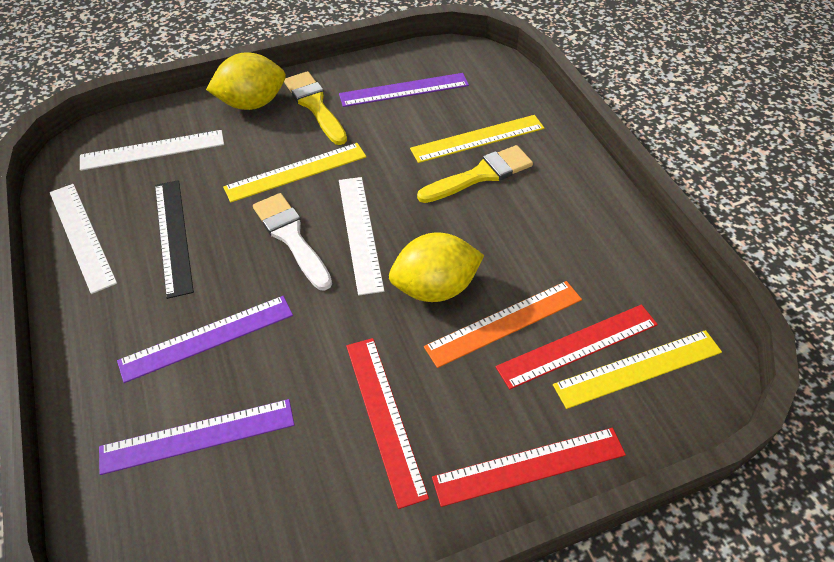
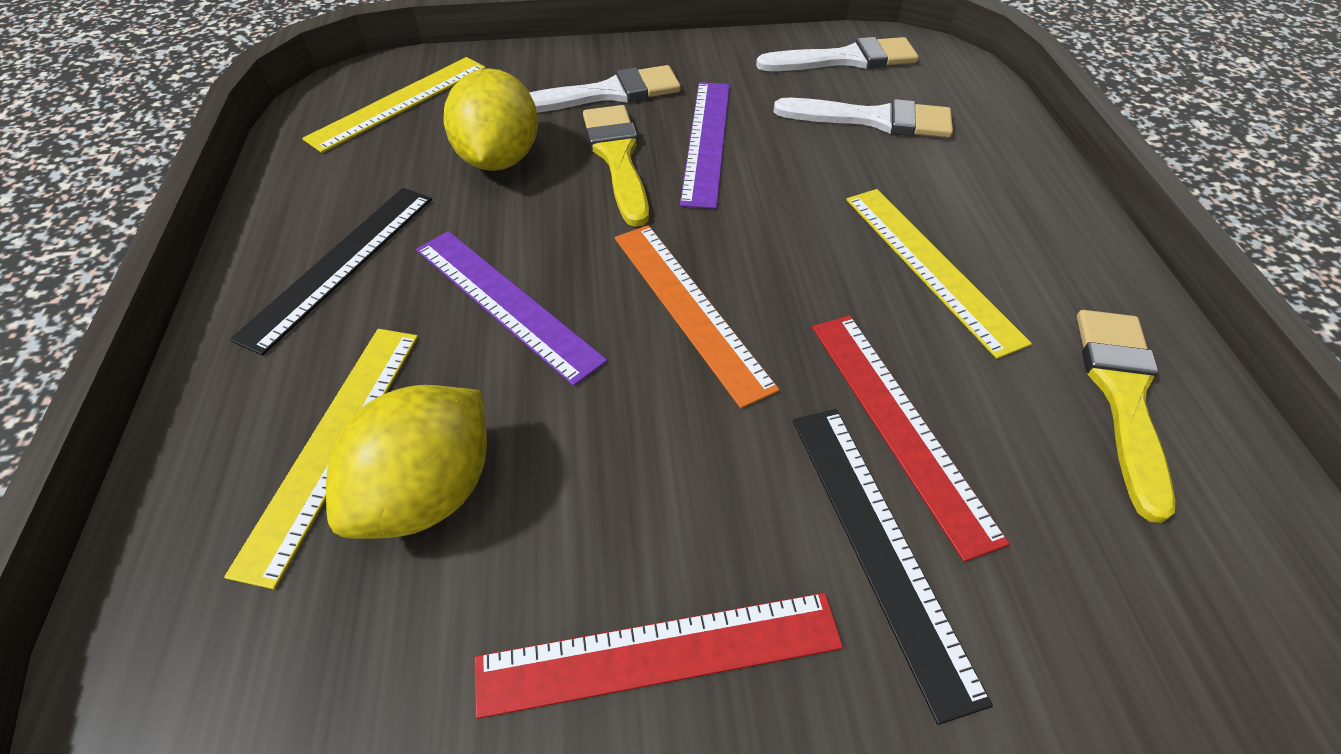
black ruler: 1 -> 2
purple ruler: 3 -> 2
red ruler: 3 -> 2
white brush: 1 -> 3
white ruler: 3 -> 0

